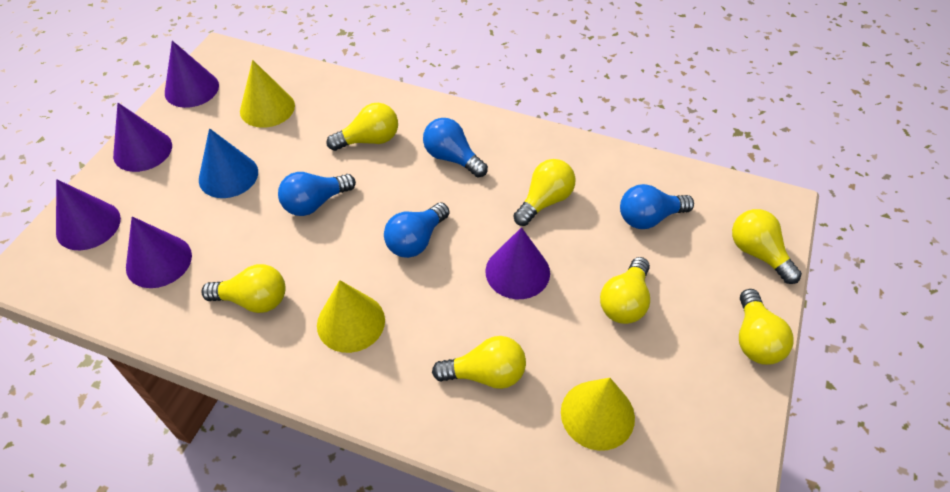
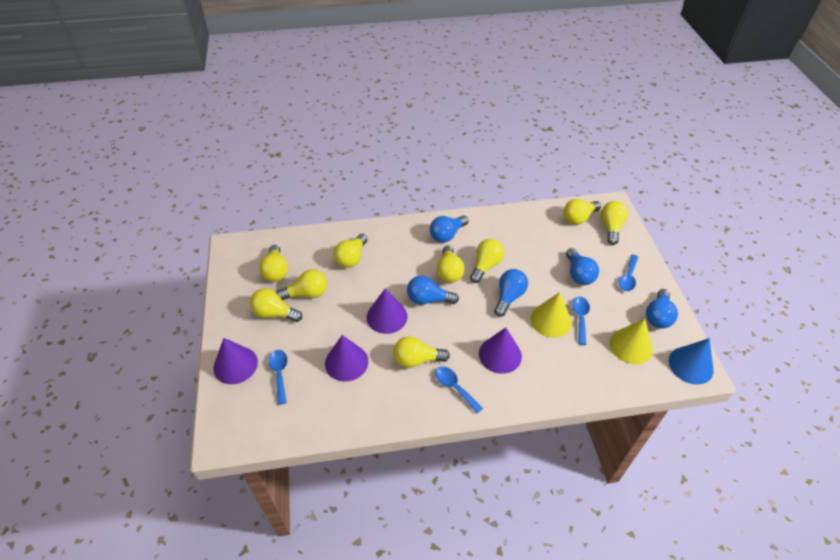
blue light bulb: 4 -> 5
blue spoon: 0 -> 4
purple cone: 5 -> 4
yellow cone: 3 -> 2
yellow light bulb: 7 -> 9

